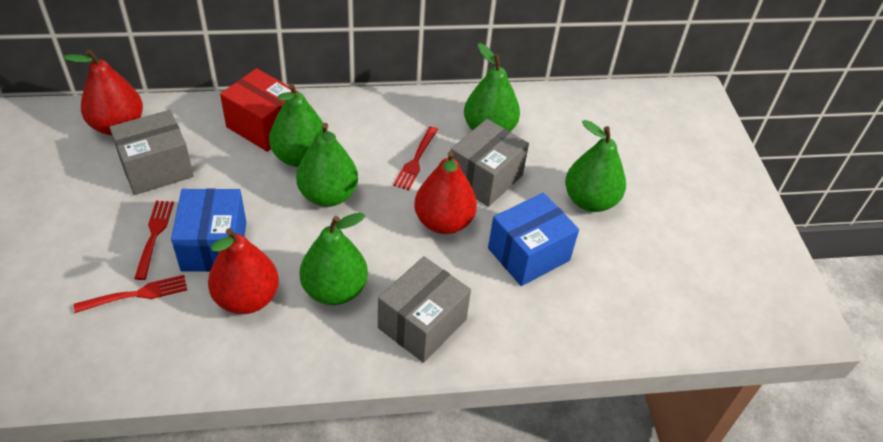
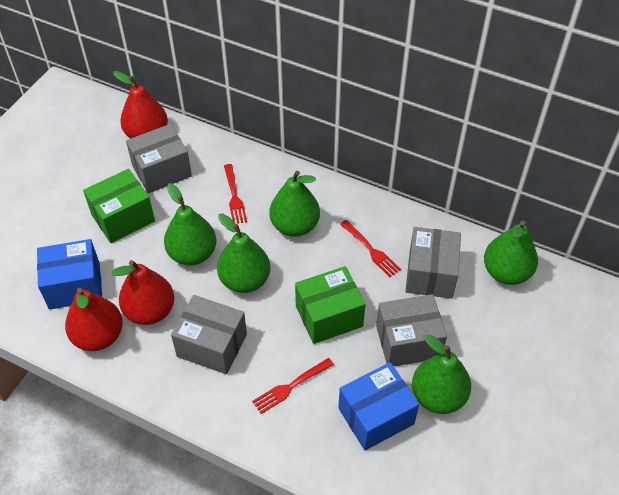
green box: 0 -> 2
grey box: 3 -> 4
red box: 1 -> 0

